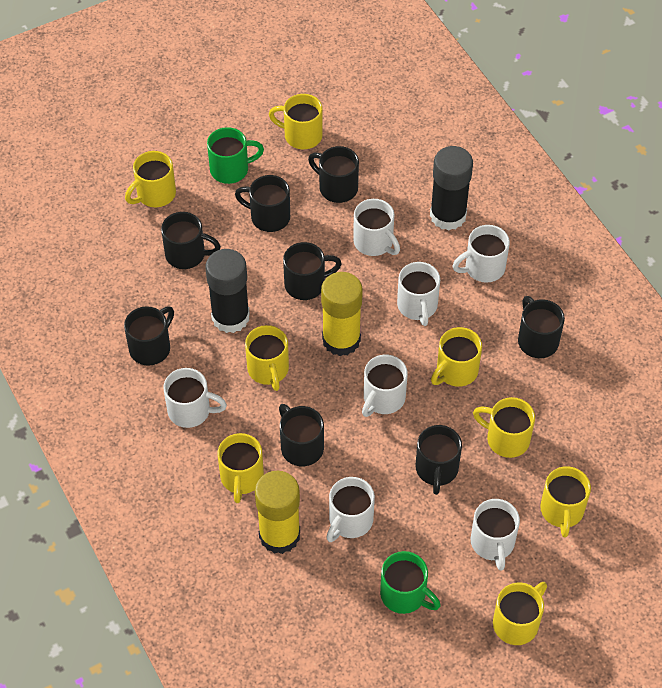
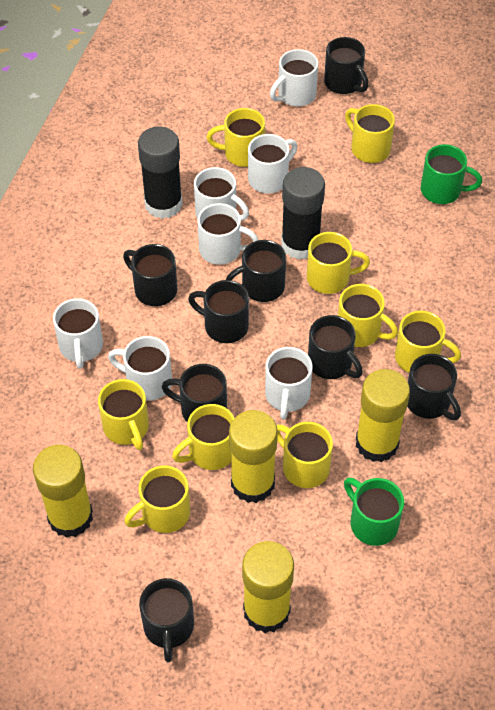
yellow glue stick: 2 -> 4
yellow mug: 8 -> 9

